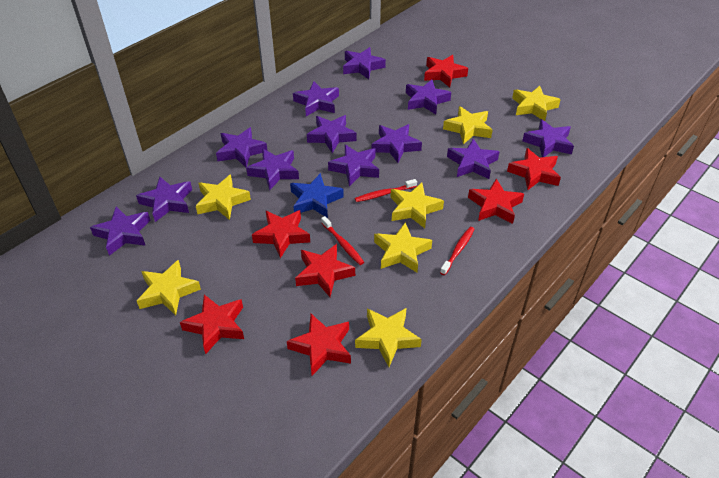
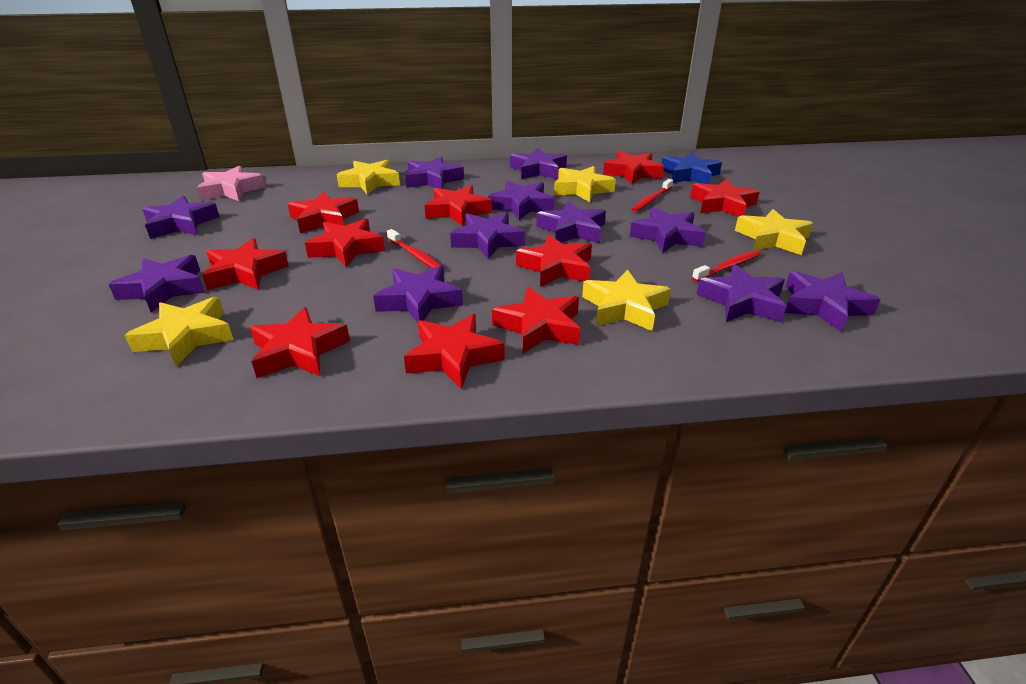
pink star: 0 -> 1
purple star: 12 -> 11
red star: 7 -> 10
yellow star: 7 -> 5

